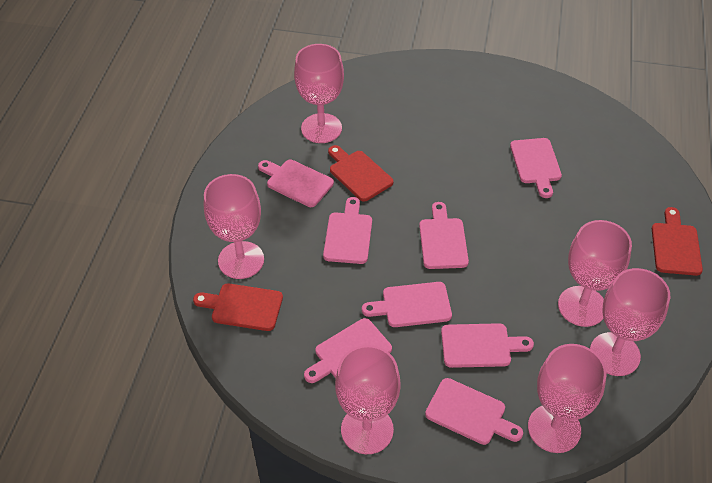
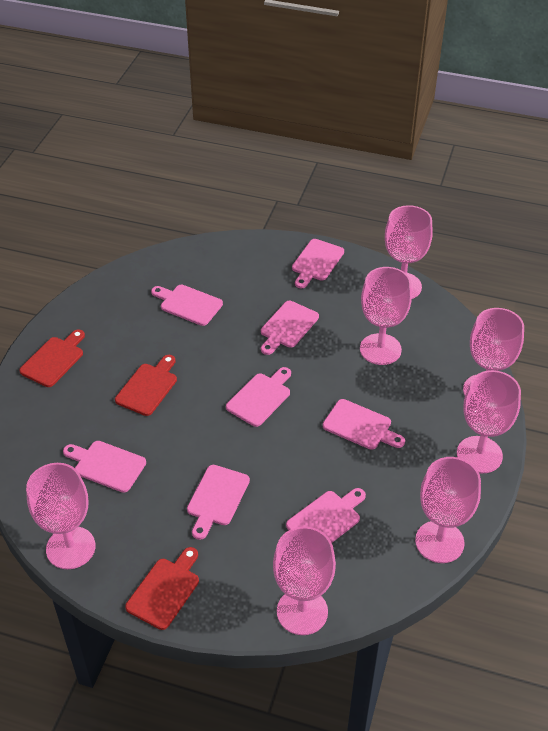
pink goblet: 6 -> 7

